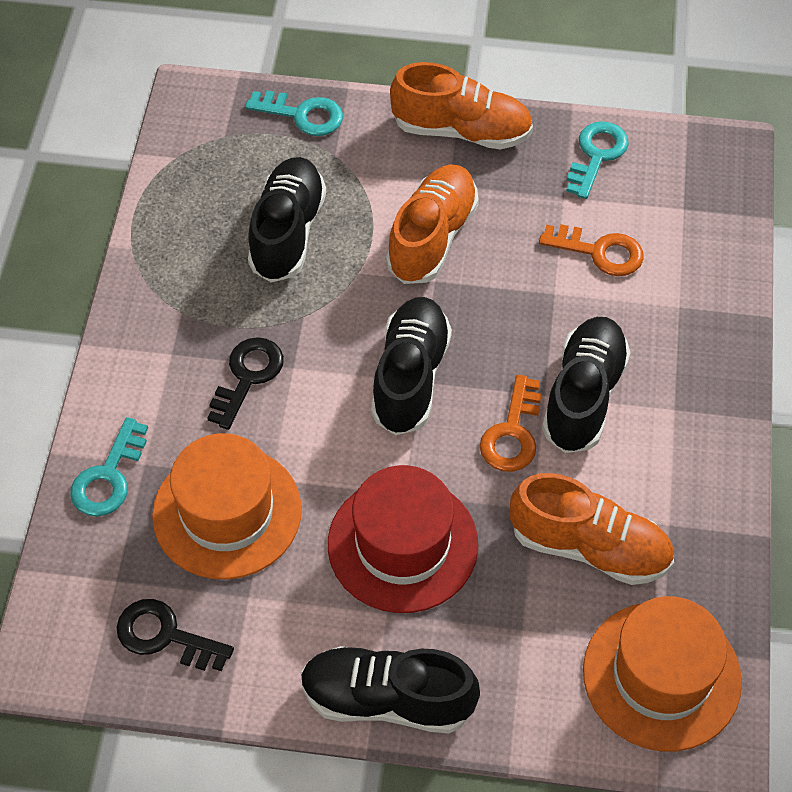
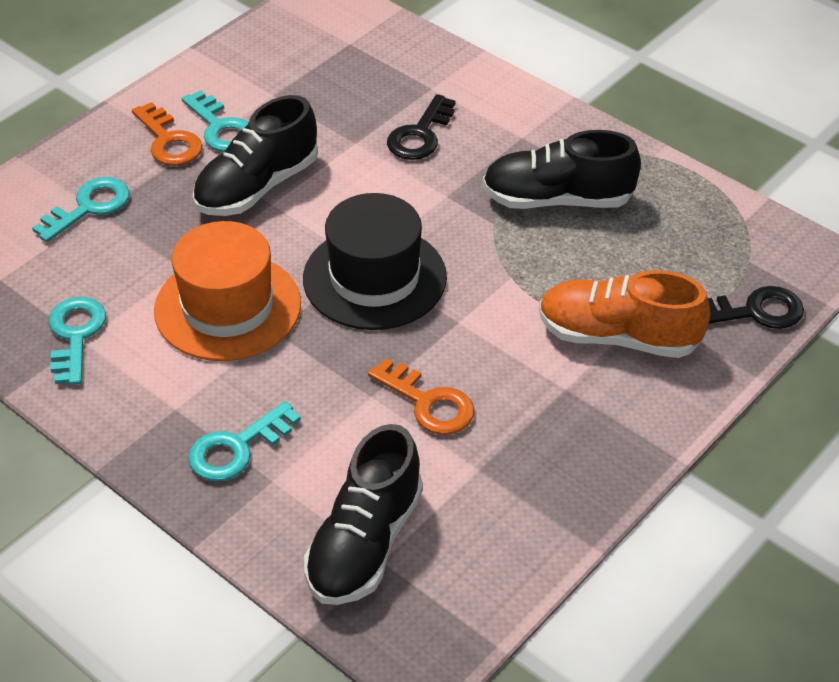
black hat: 0 -> 1
black shoe: 4 -> 3
orange hat: 2 -> 1
orange shoe: 3 -> 1
red hat: 1 -> 0
turquoise key: 3 -> 4

